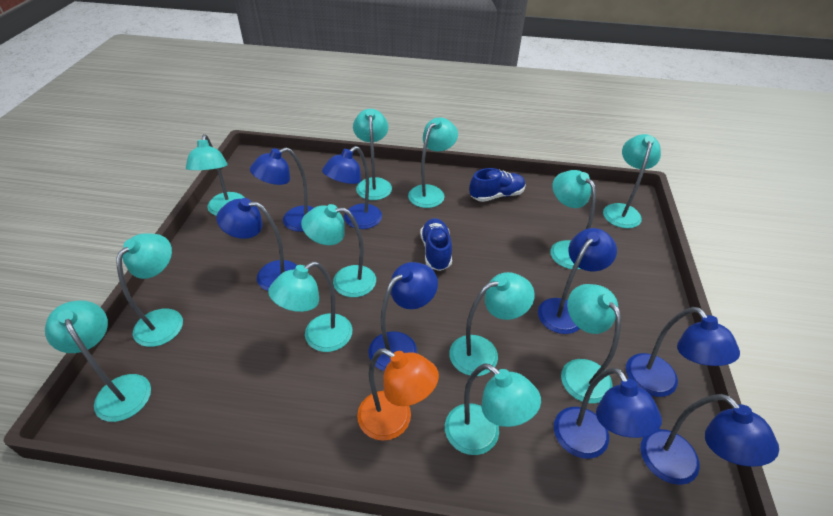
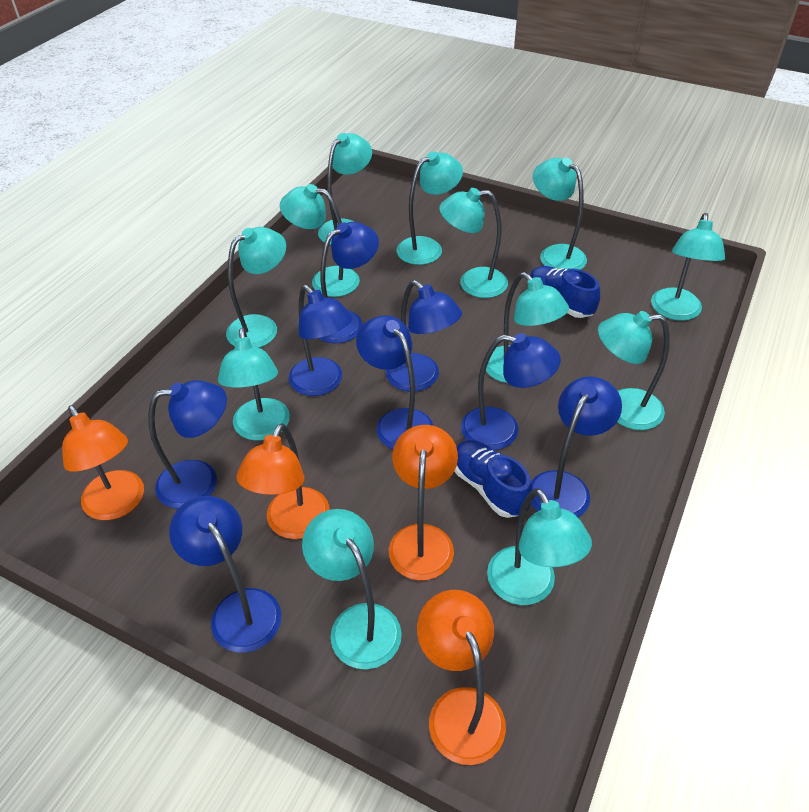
orange lamp: 1 -> 4

